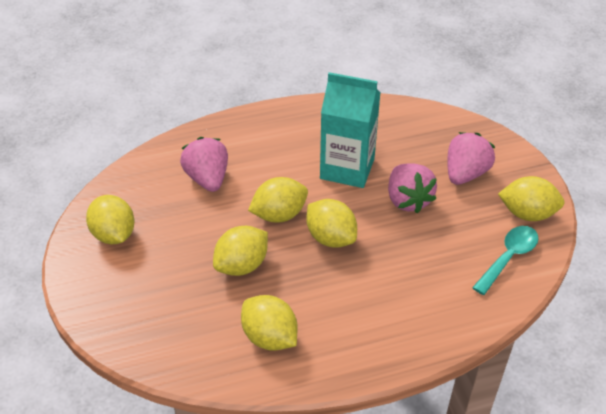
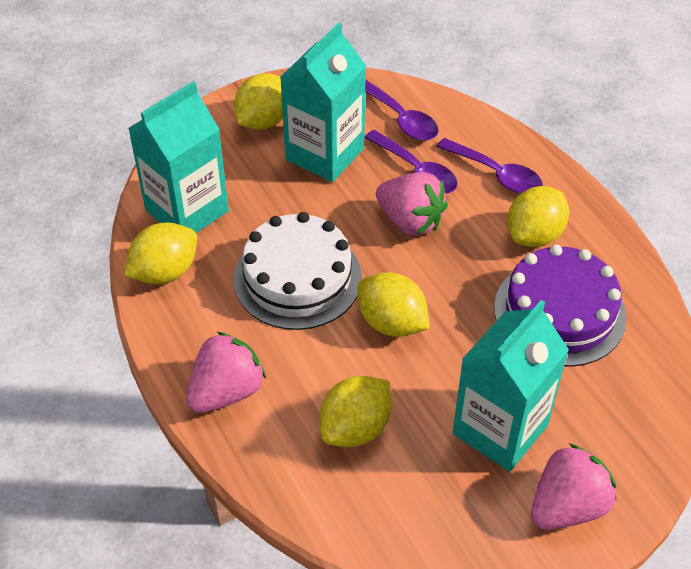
purple cake: 0 -> 1
purple spoon: 0 -> 3
turquoise carton: 1 -> 3
turquoise spoon: 1 -> 0
white cake: 0 -> 1
yellow lemon: 6 -> 5

